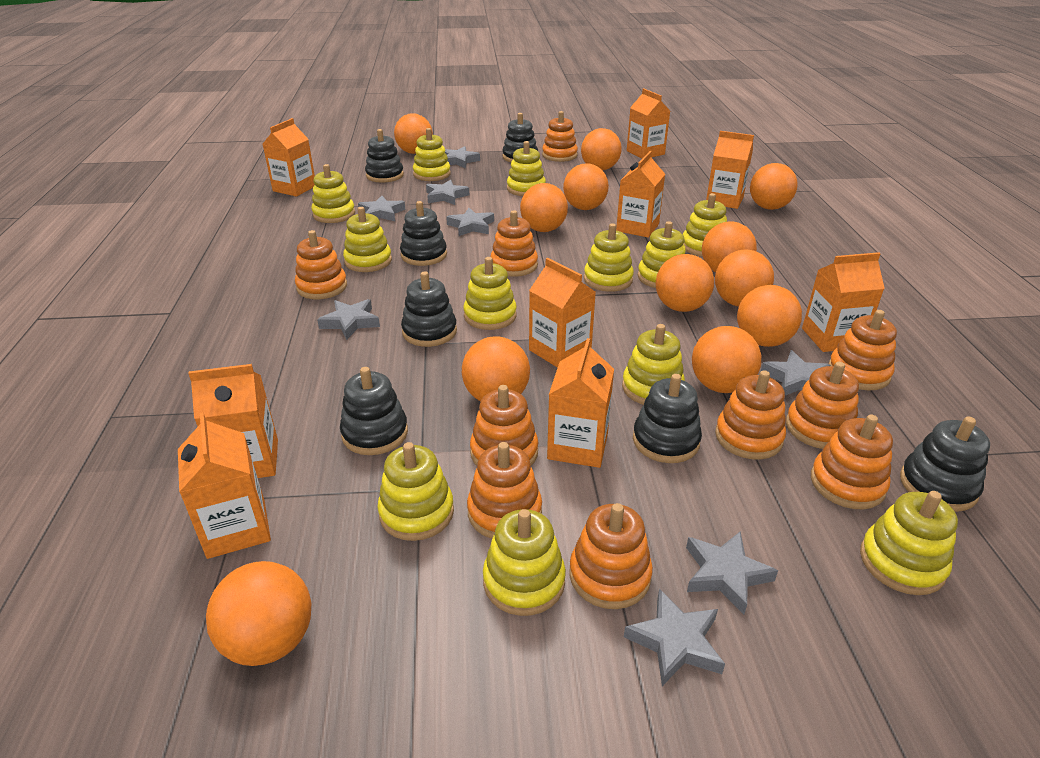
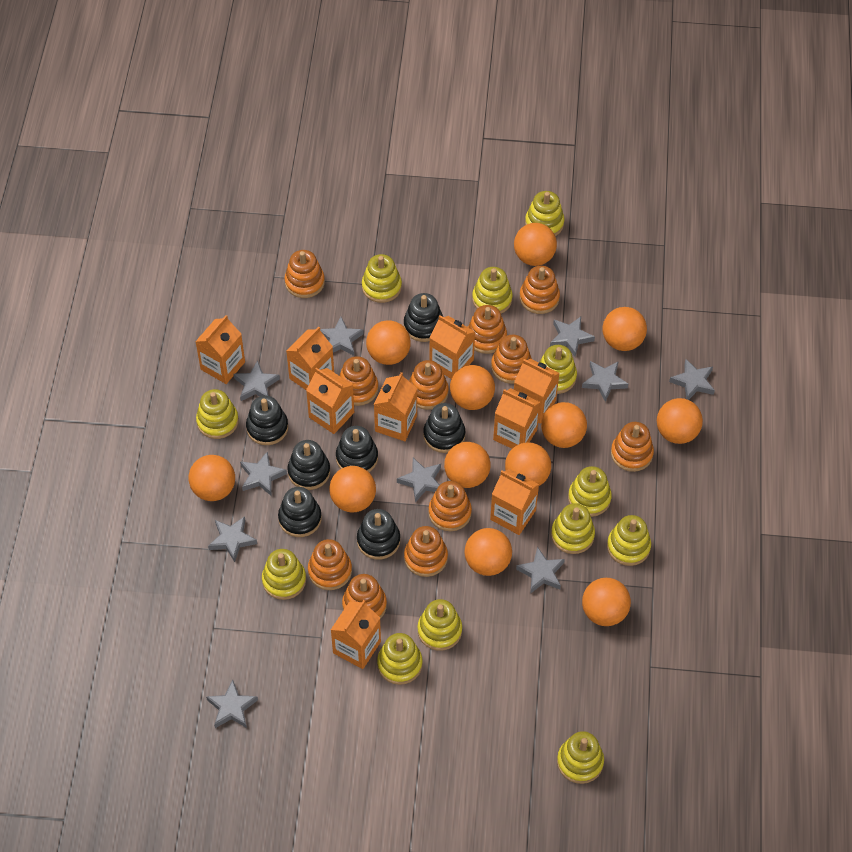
grey star: 8 -> 10
orange stacking toy: 10 -> 11

